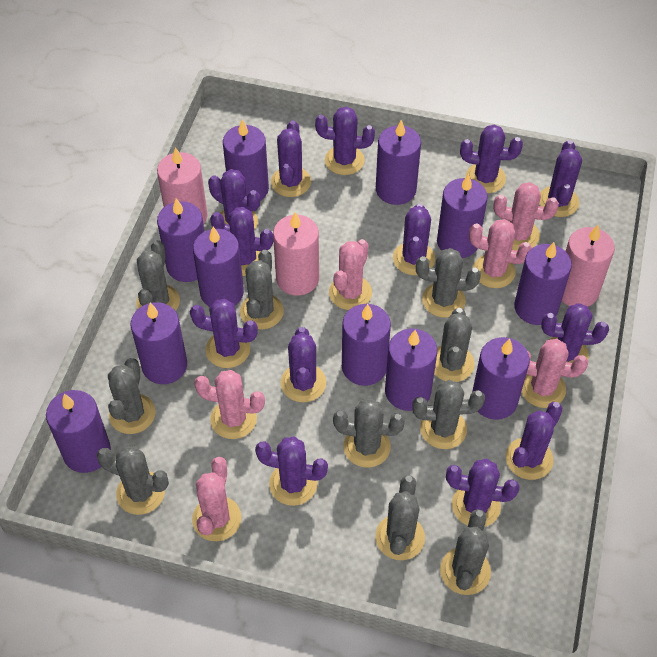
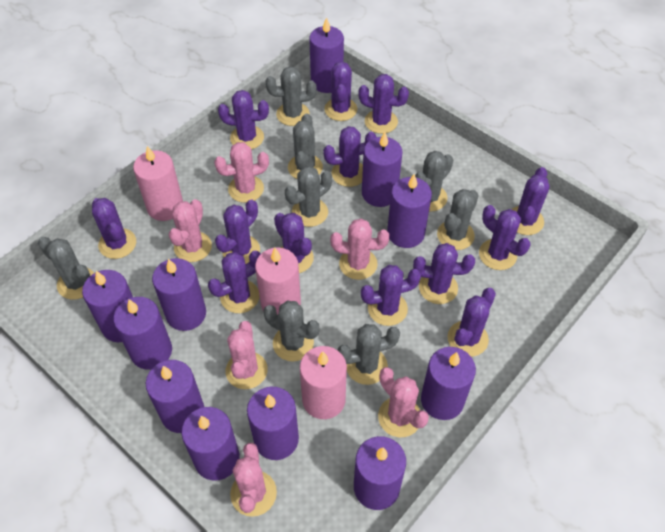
grey cactus: 10 -> 8

